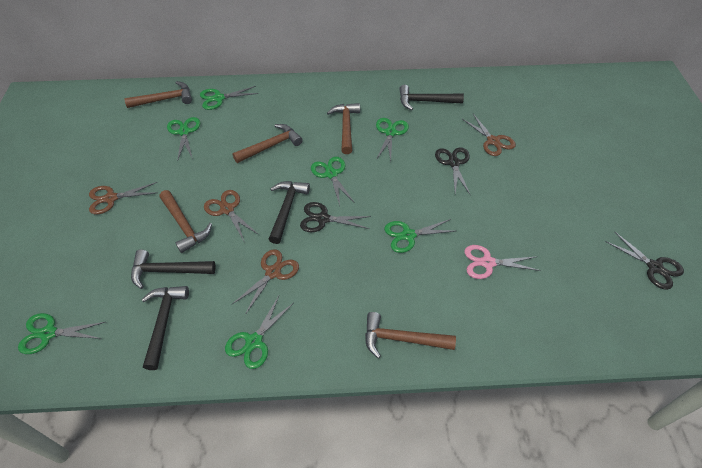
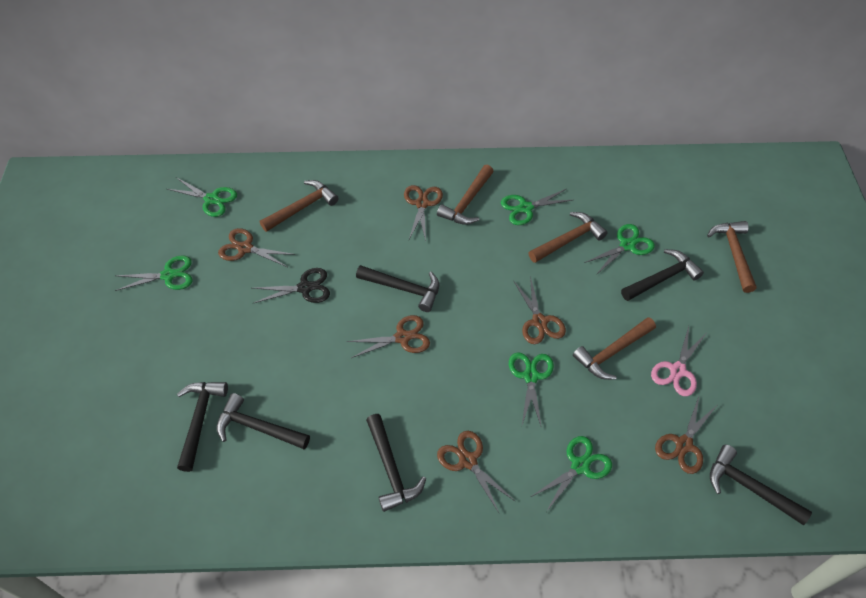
black hammer: 4 -> 6
black scissors: 3 -> 1
brown scissors: 4 -> 6
green scissors: 7 -> 6

